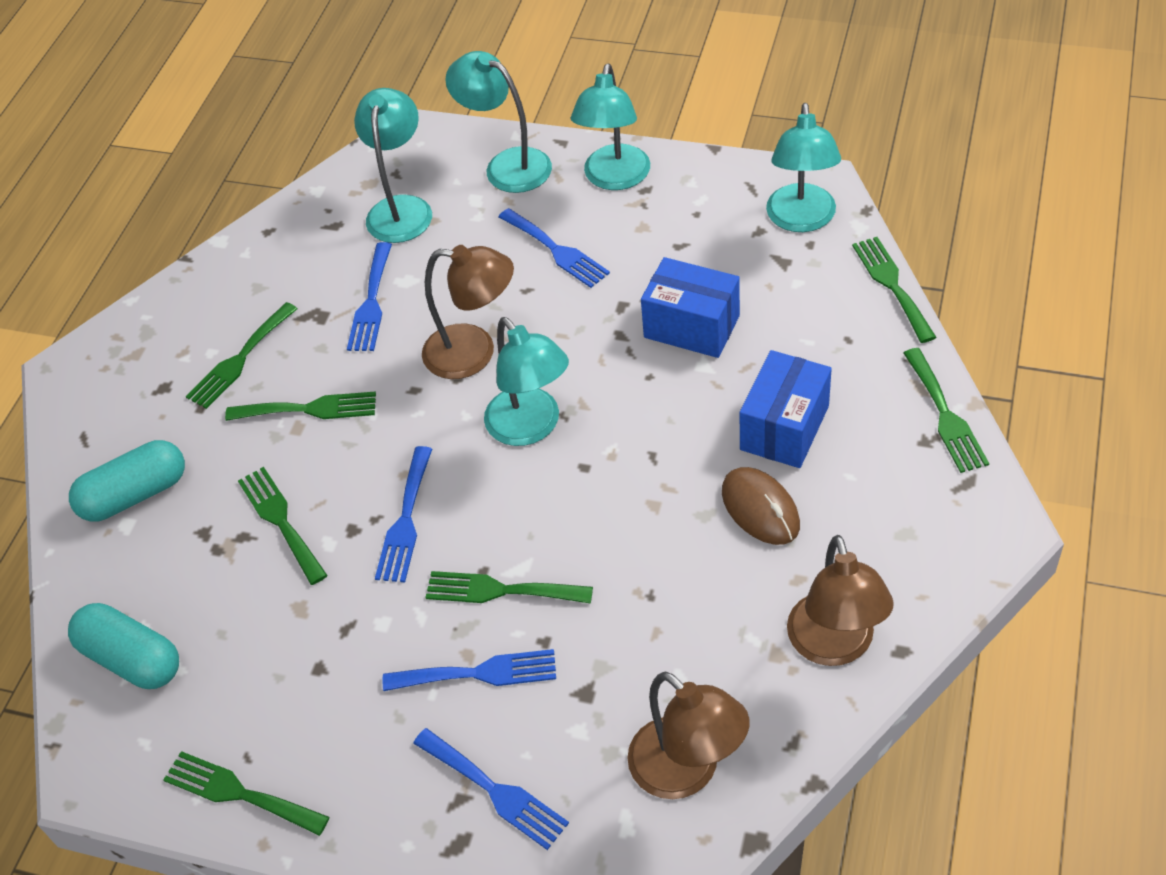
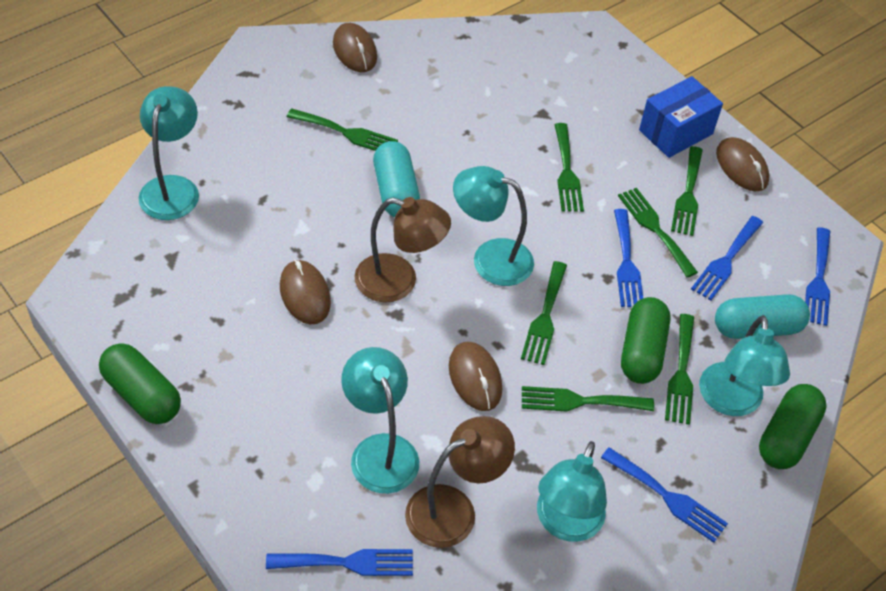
blue box: 2 -> 1
brown lamp: 3 -> 2
brown mouse: 1 -> 4
green capsule: 0 -> 3

